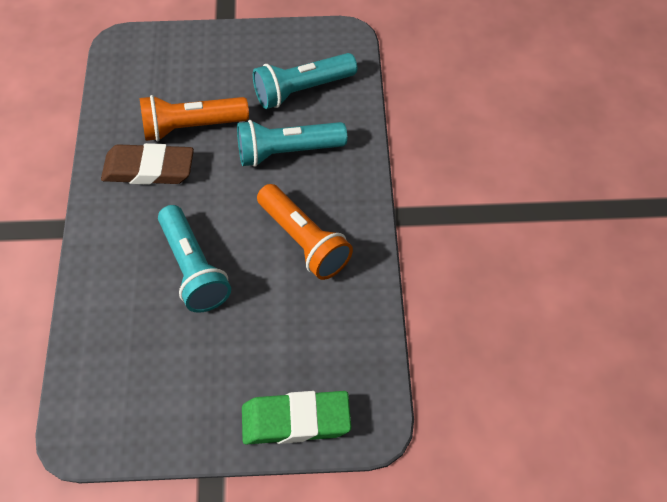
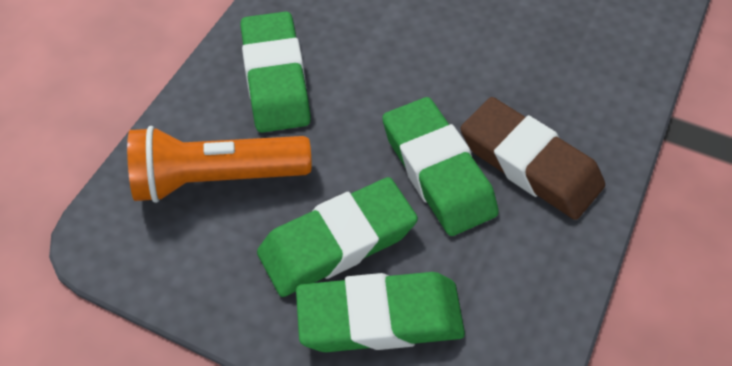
green eraser: 1 -> 4
orange flashlight: 2 -> 1
turquoise flashlight: 3 -> 0

